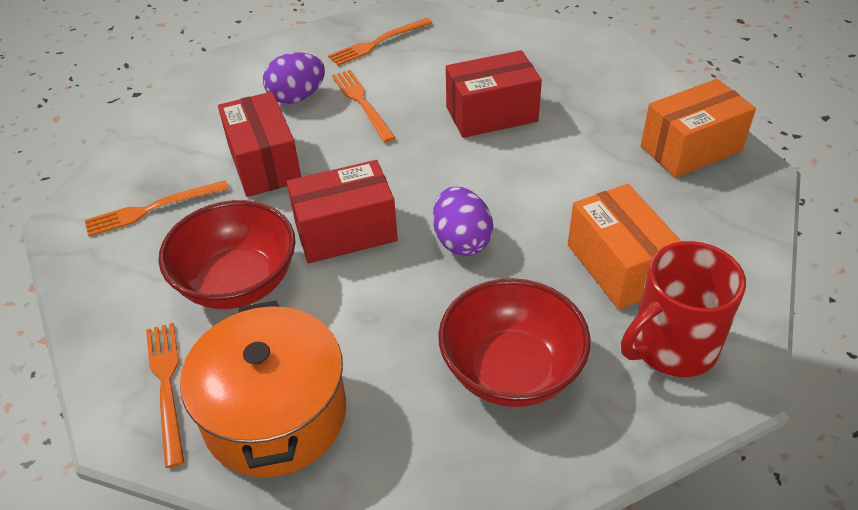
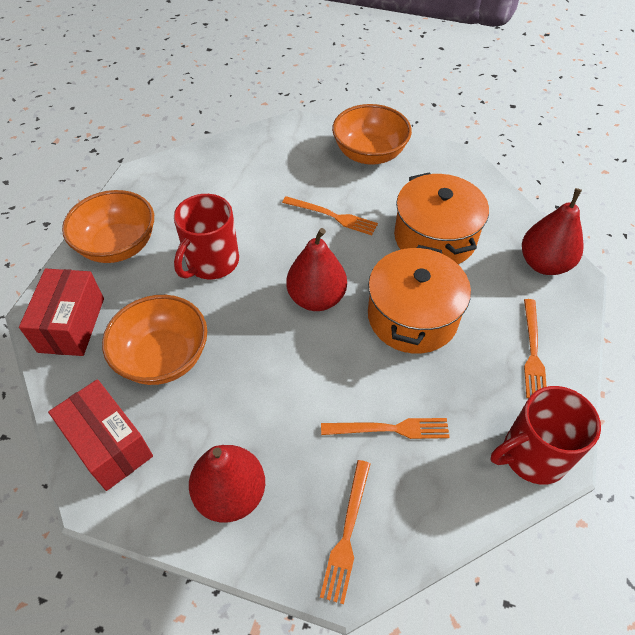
orange bowl: 0 -> 3
orange box: 2 -> 0
orange pot: 1 -> 2
purple egg: 2 -> 0
red bowl: 2 -> 0
red box: 3 -> 2
red mug: 1 -> 2
red pear: 0 -> 3

